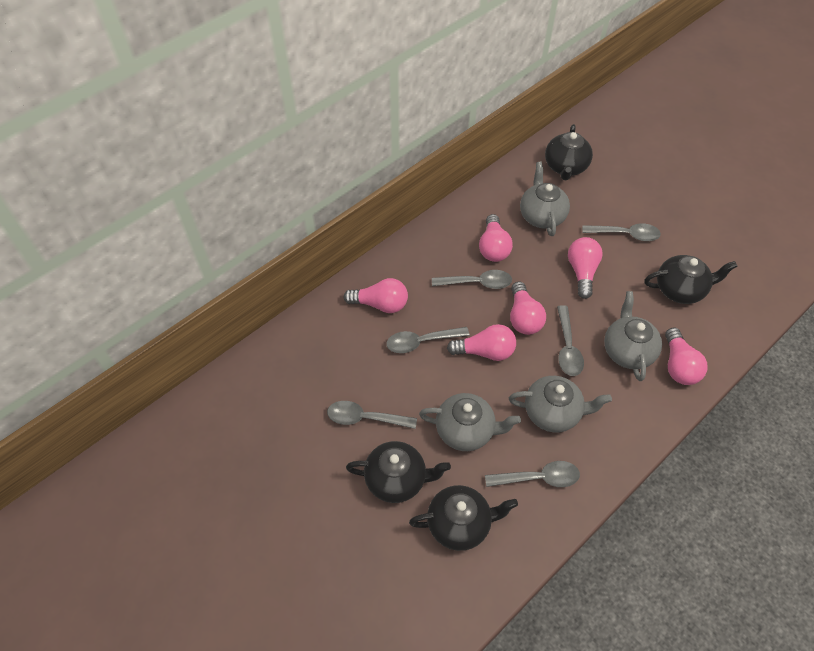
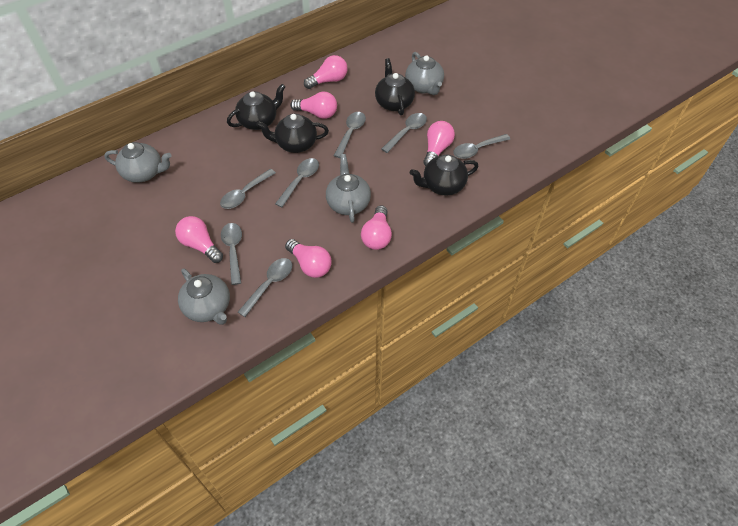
grey spoon: 6 -> 7

